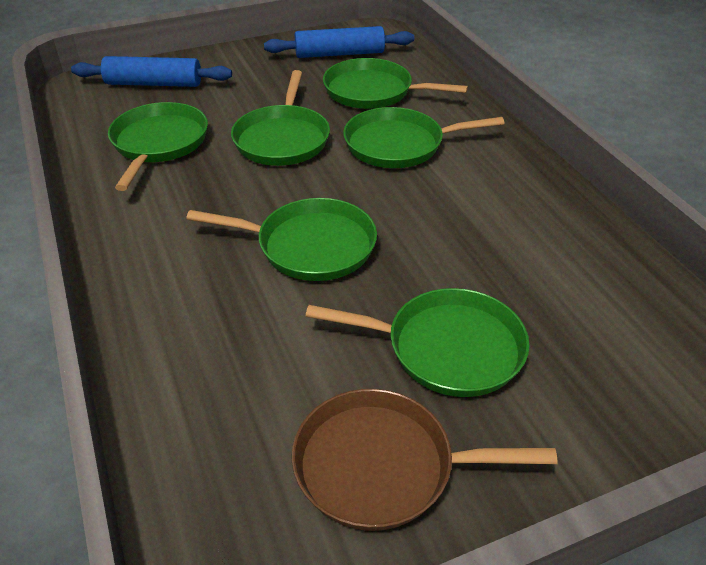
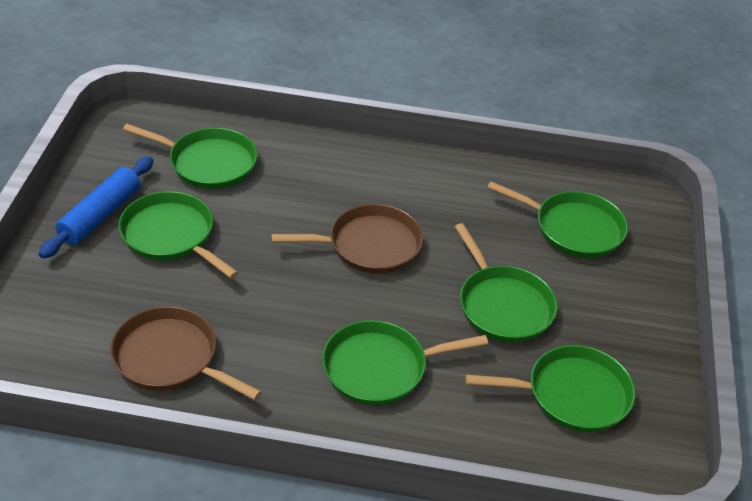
blue rolling pin: 2 -> 1
brown pan: 1 -> 2

